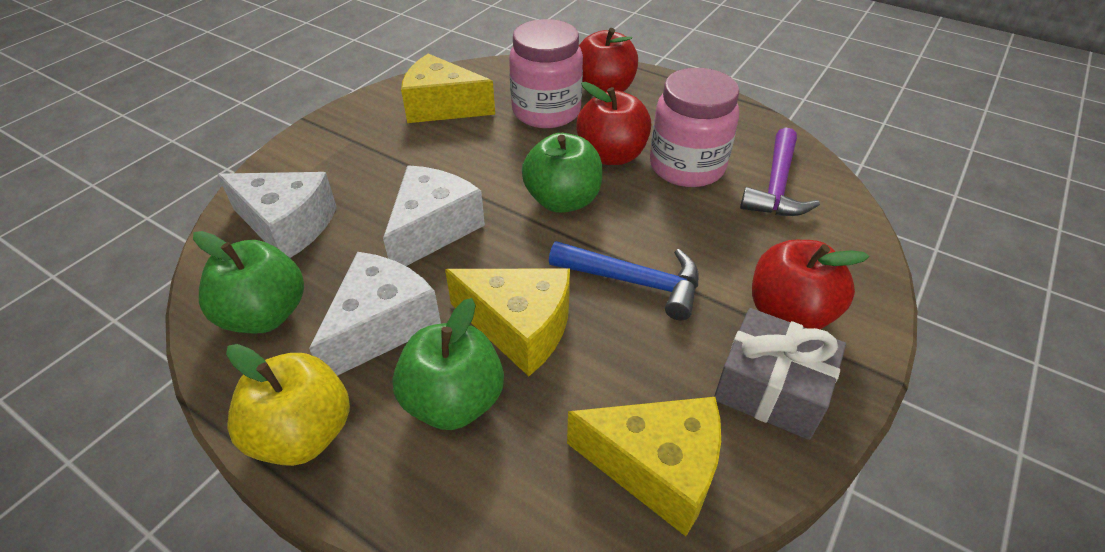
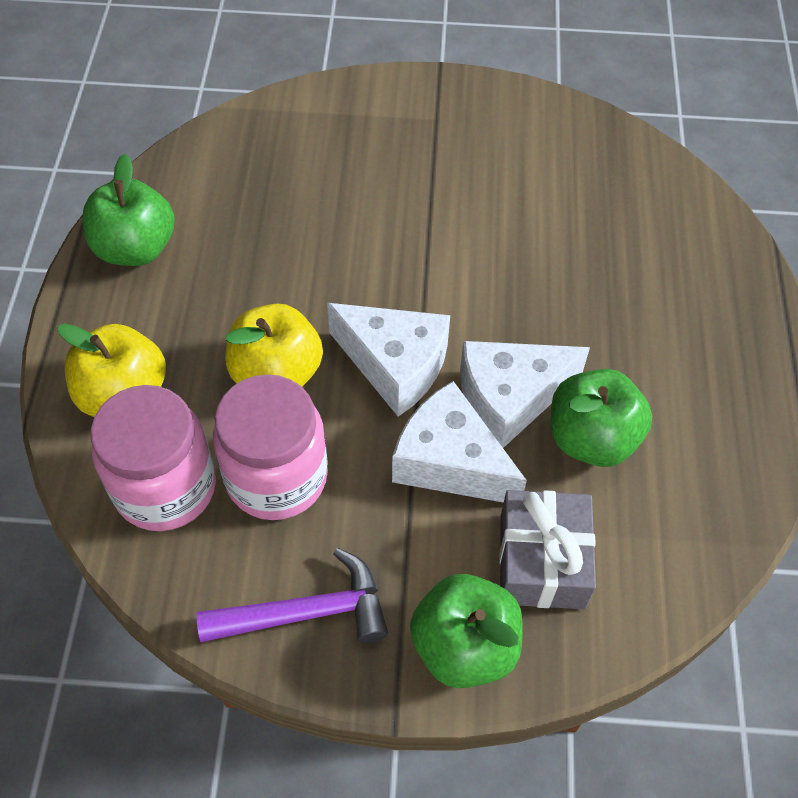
blue hammer: 1 -> 0
red apple: 3 -> 0
yellow apple: 1 -> 2
yellow cheese: 3 -> 0

